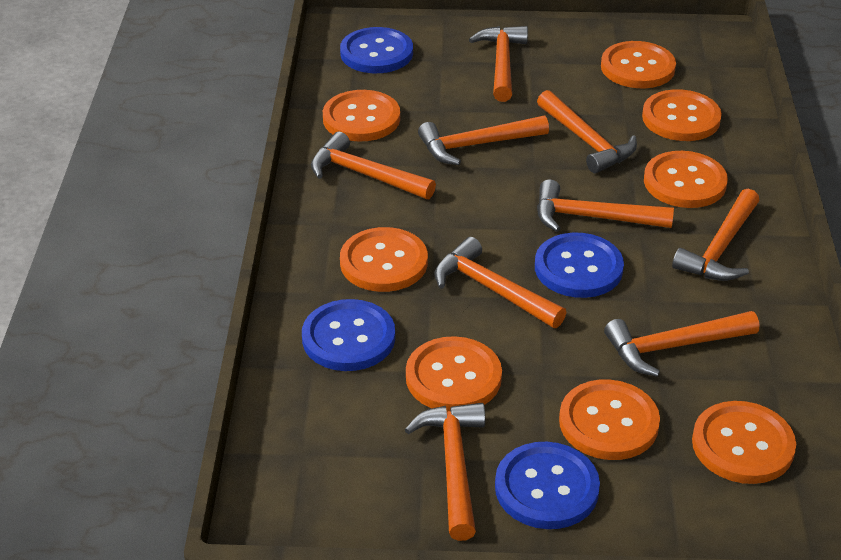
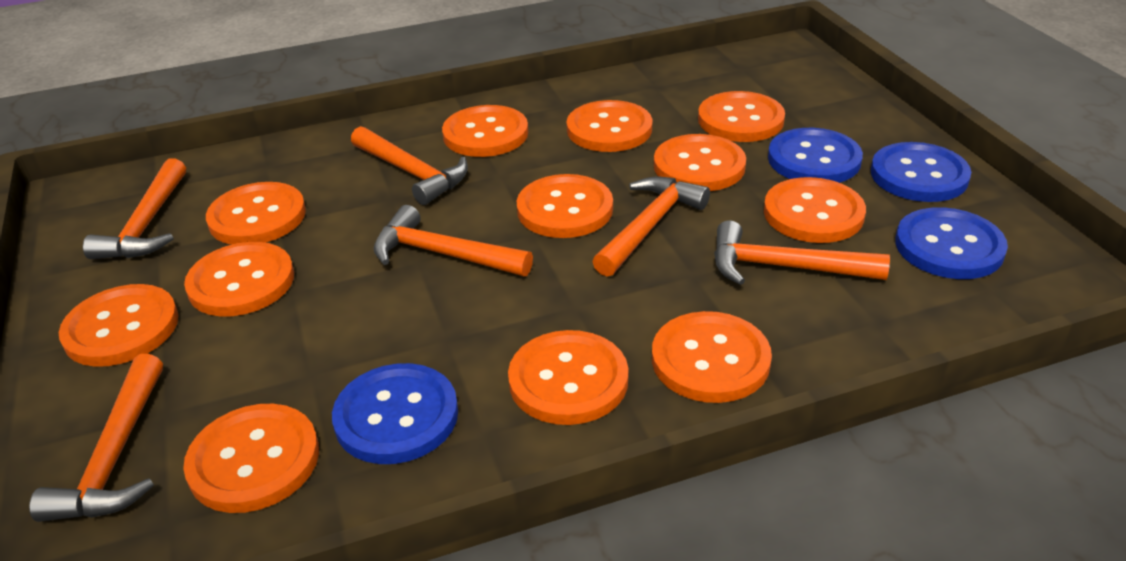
orange button: 8 -> 12
orange hammer: 9 -> 6

